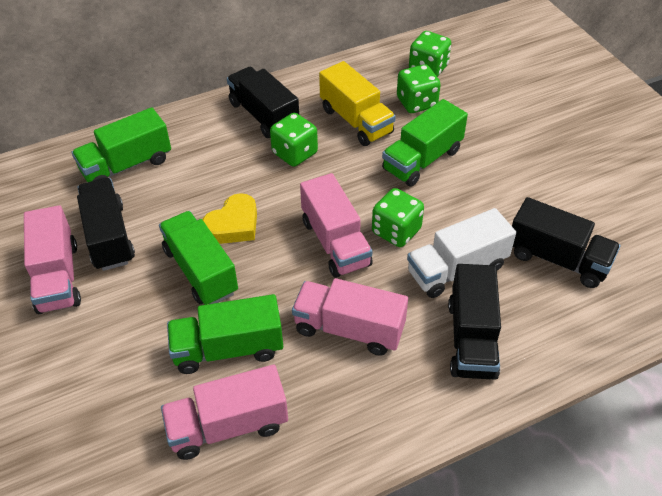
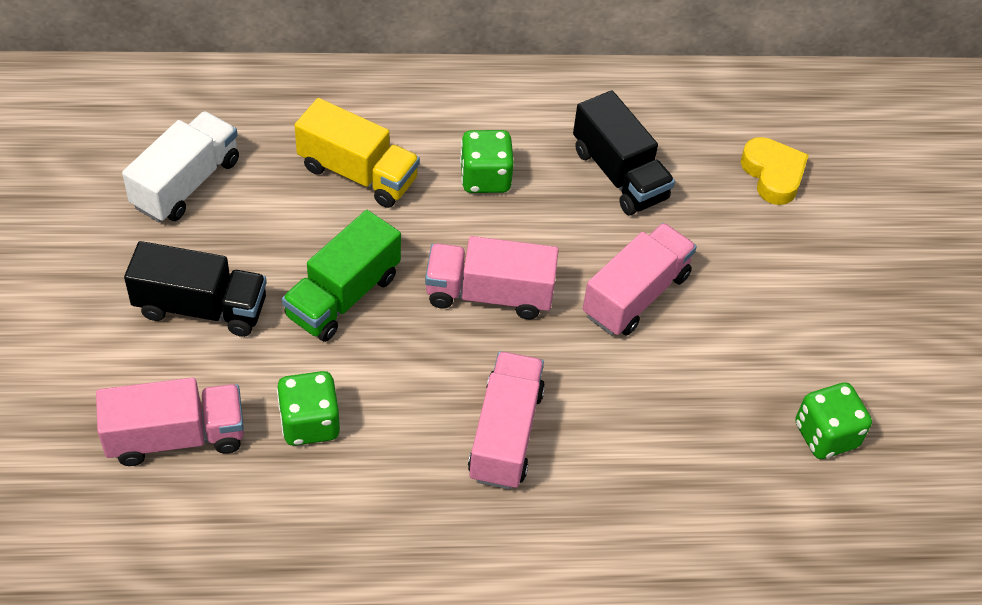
black truck: 4 -> 2
green dice: 4 -> 3
green truck: 4 -> 1

